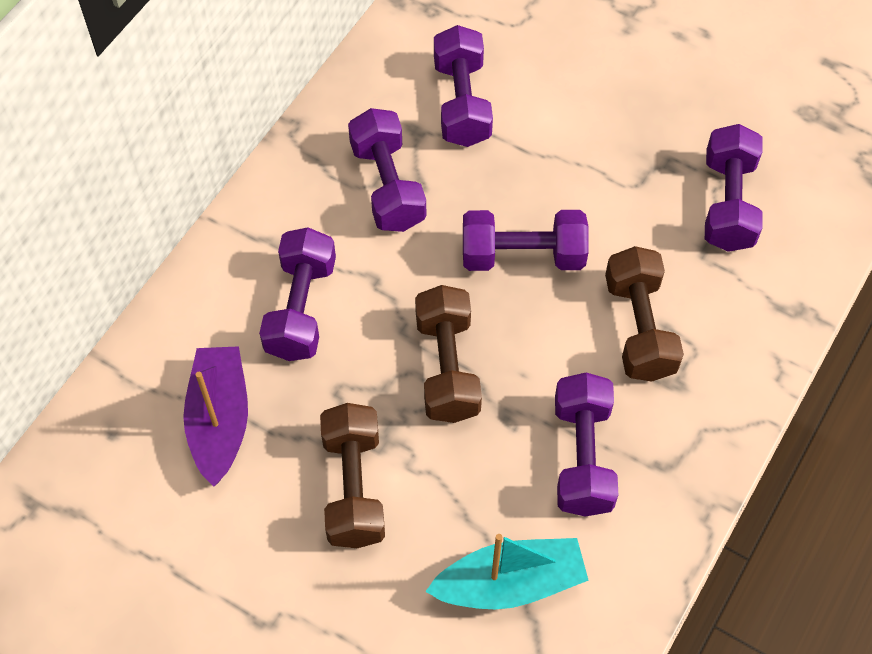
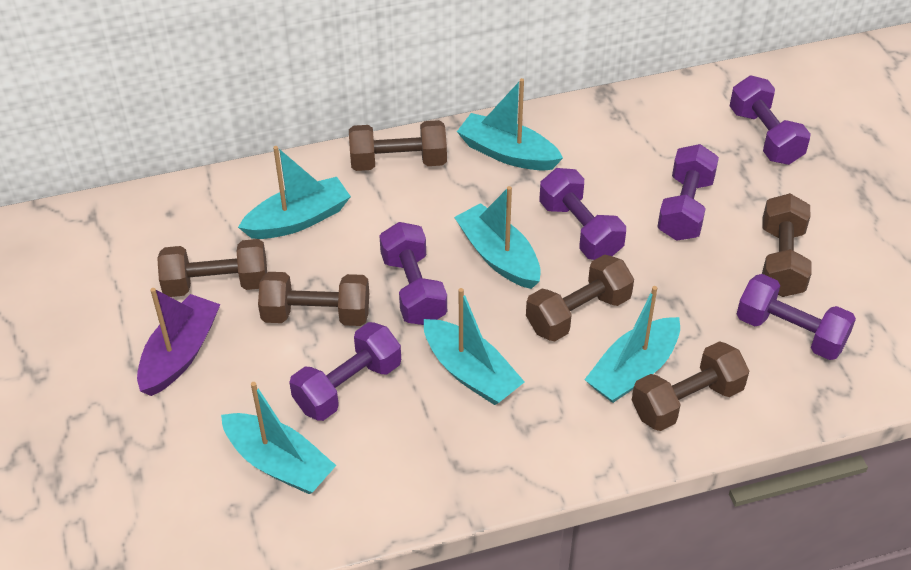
brown dumbbell: 3 -> 6
turquoise boat: 1 -> 6

